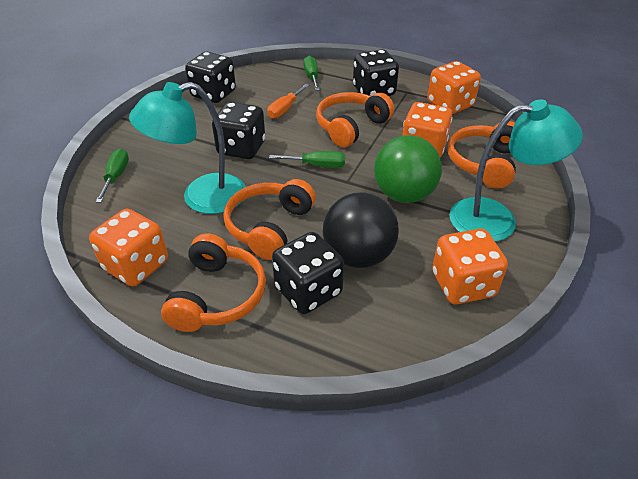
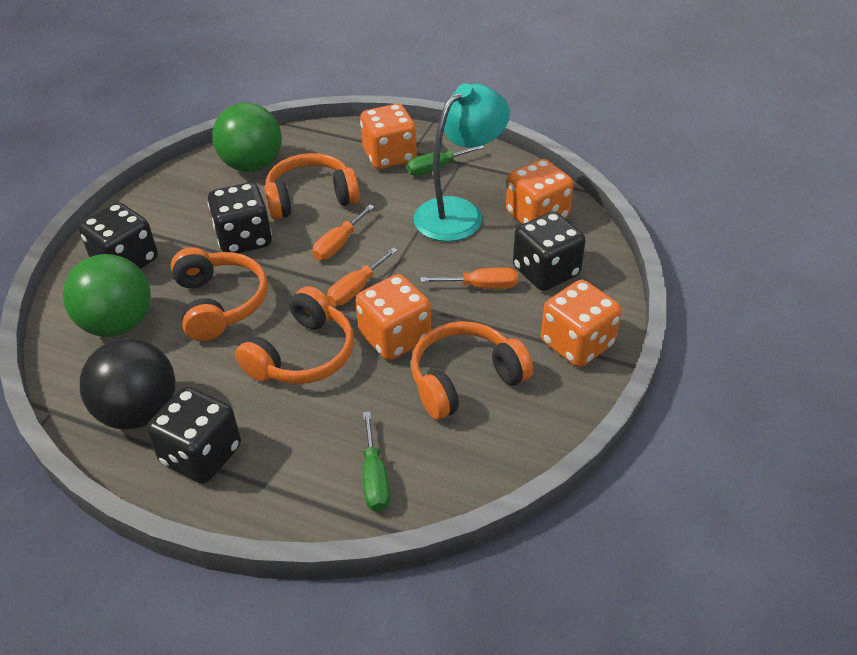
green ball: 1 -> 2
green screwdriver: 3 -> 2
orange screwdriver: 1 -> 3
turquoise lamp: 2 -> 1

